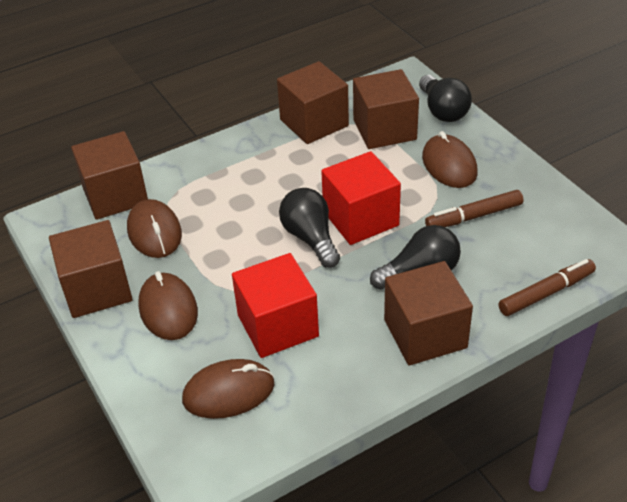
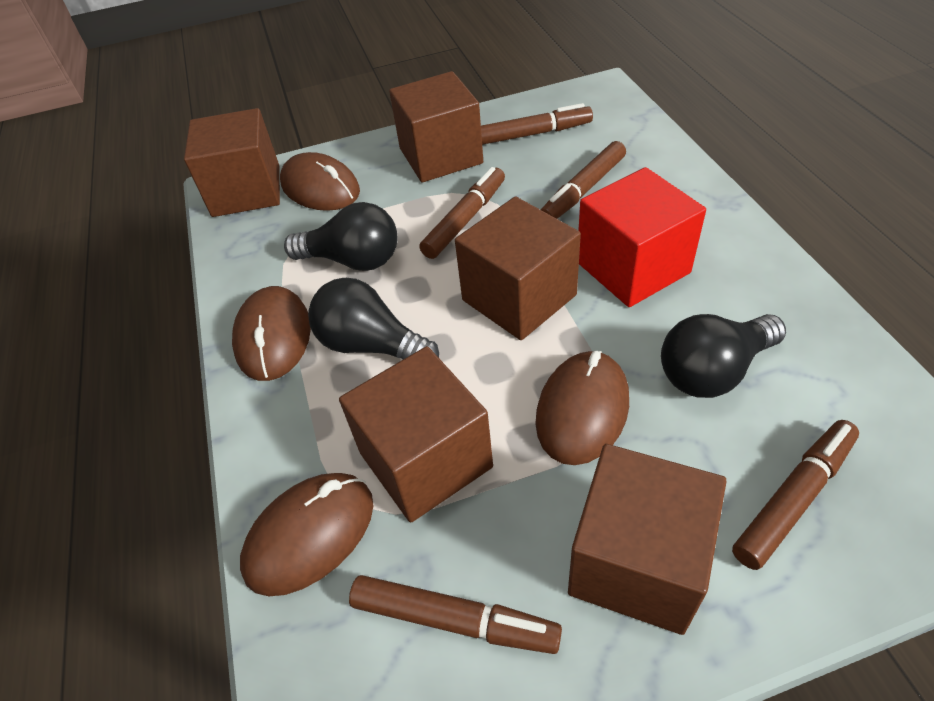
brown marker: 2 -> 5
red cube: 2 -> 1

